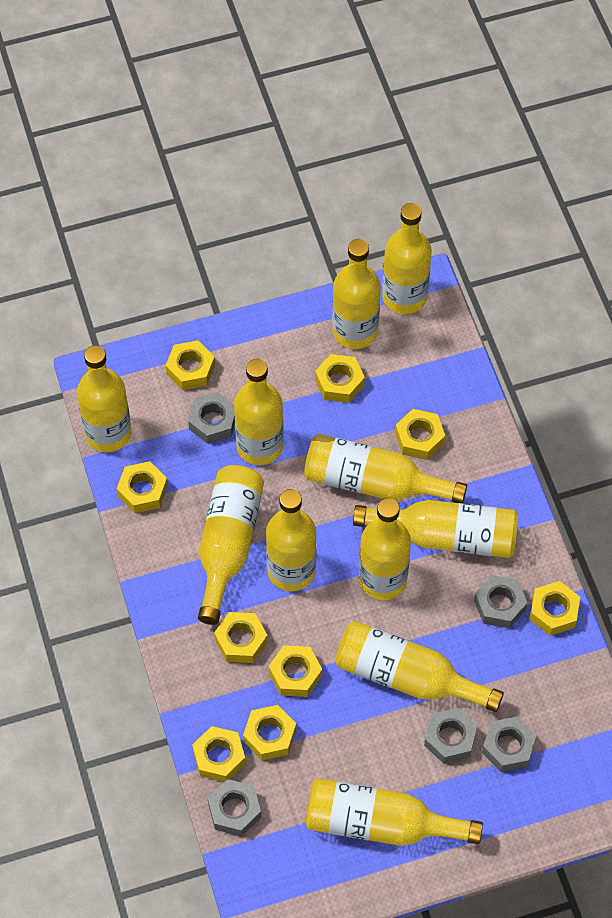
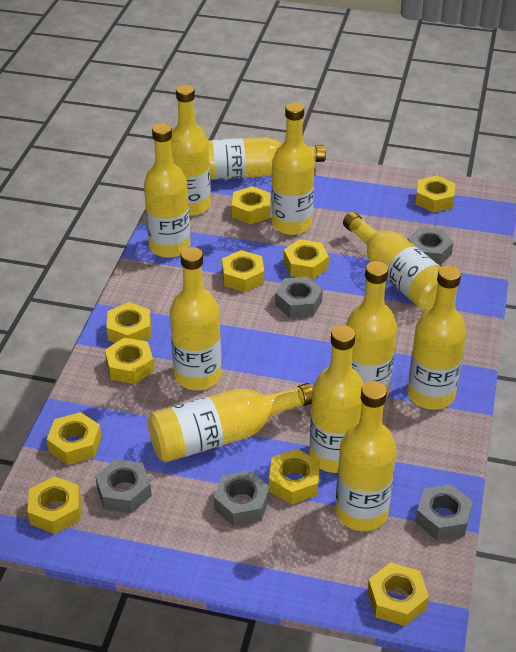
yellow nut: 9 -> 10

